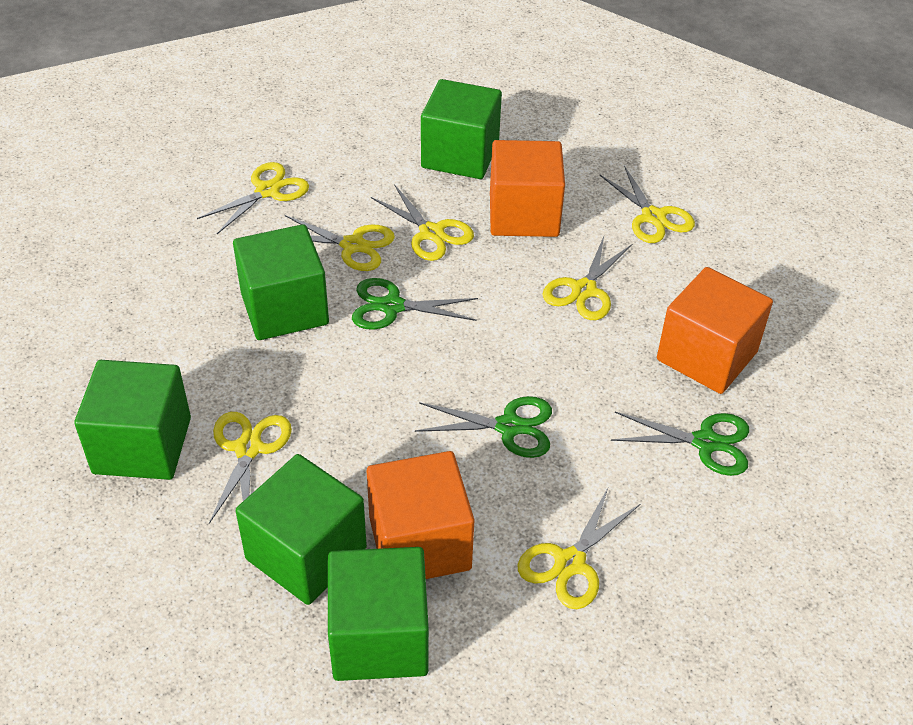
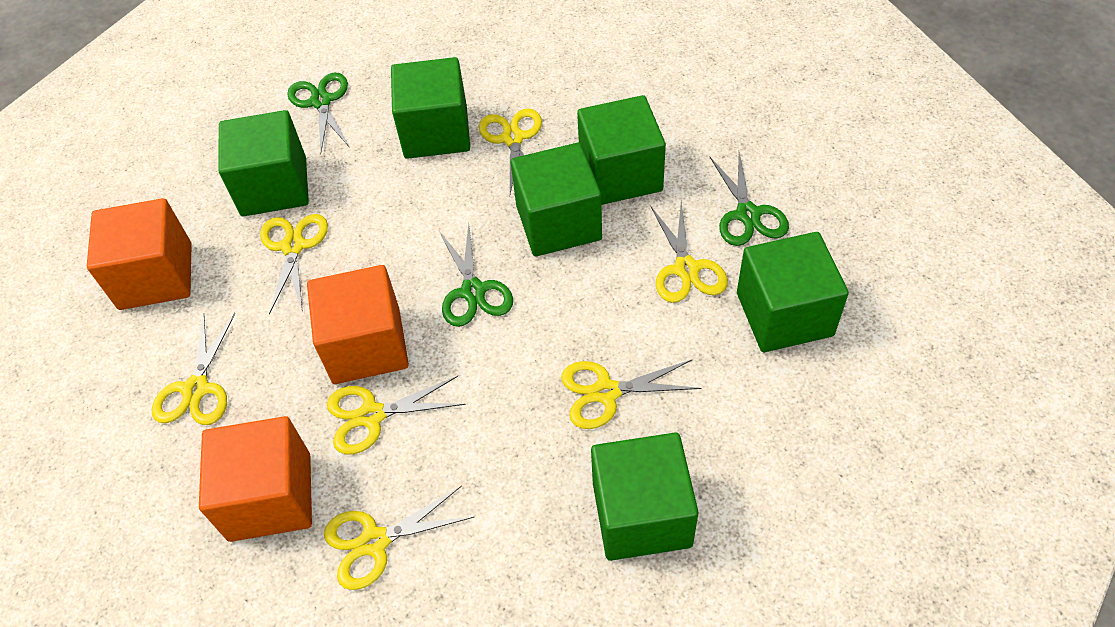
green cube: 5 -> 6

